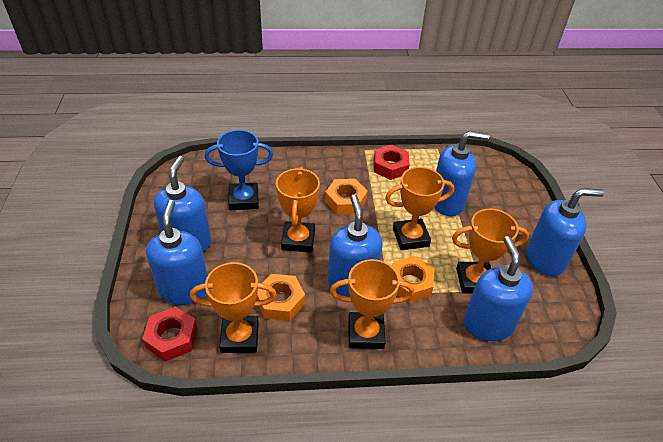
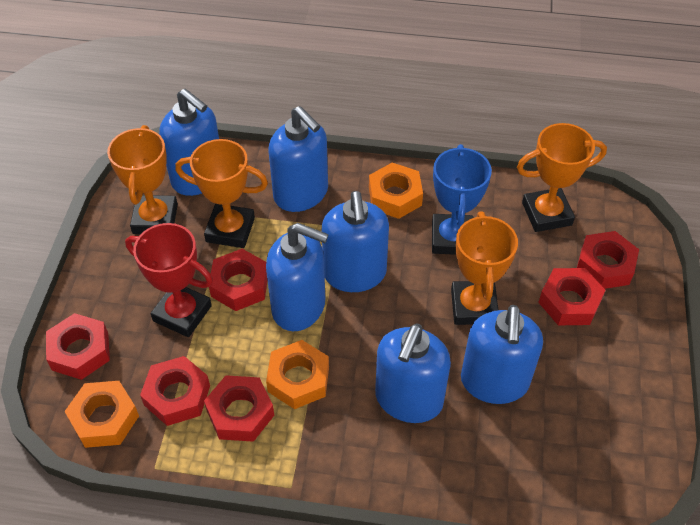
orange trophy: 5 -> 4
red nut: 2 -> 6
red trophy: 0 -> 1

